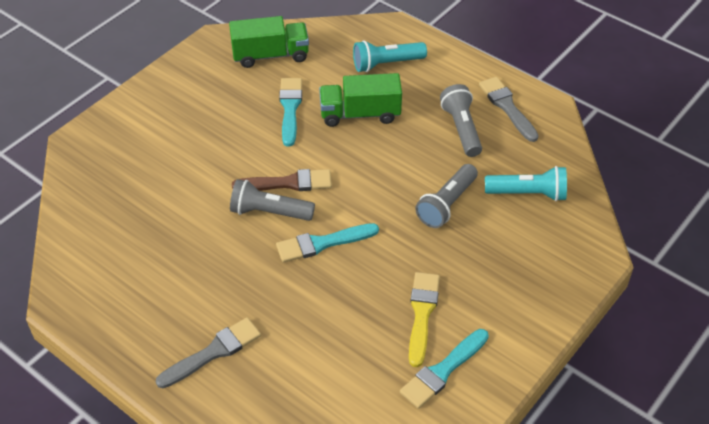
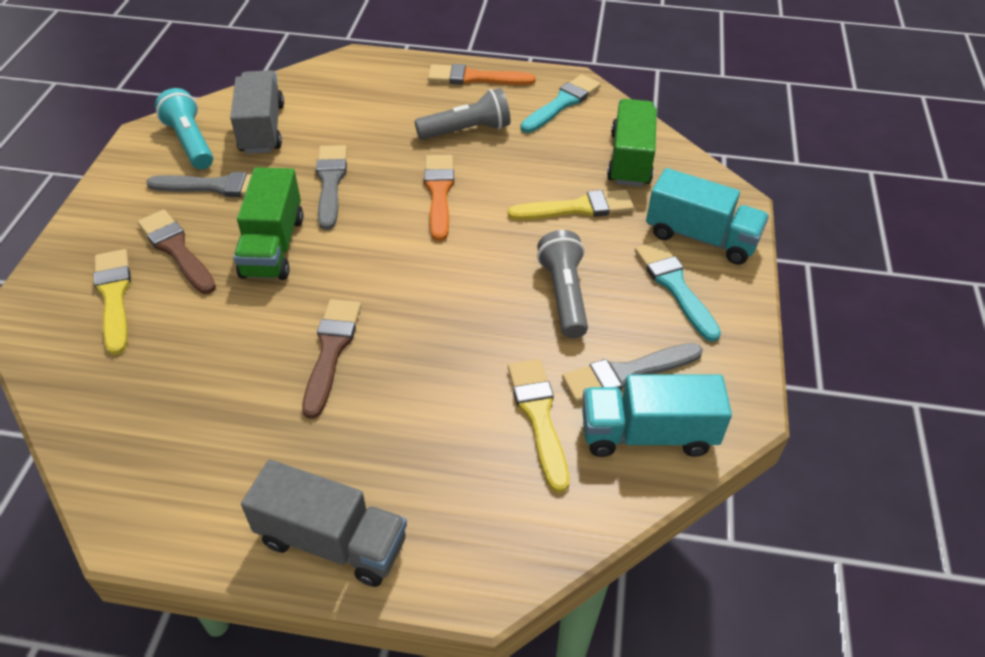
brown brush: 1 -> 2
grey brush: 2 -> 3
grey flashlight: 3 -> 2
grey truck: 0 -> 2
orange brush: 0 -> 2
turquoise brush: 3 -> 2
turquoise flashlight: 2 -> 1
turquoise truck: 0 -> 2
yellow brush: 1 -> 3

